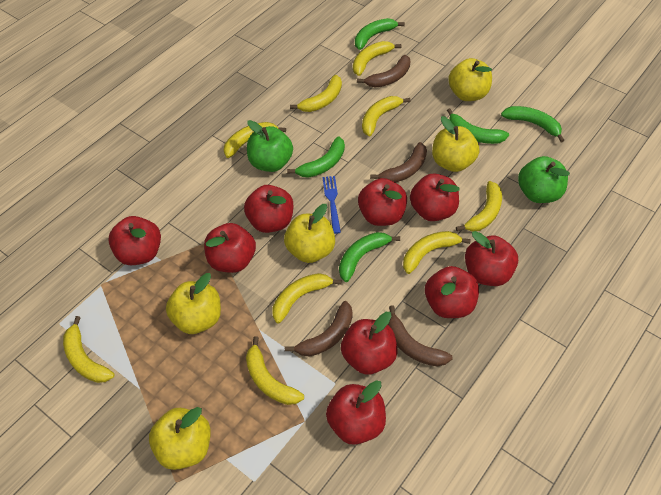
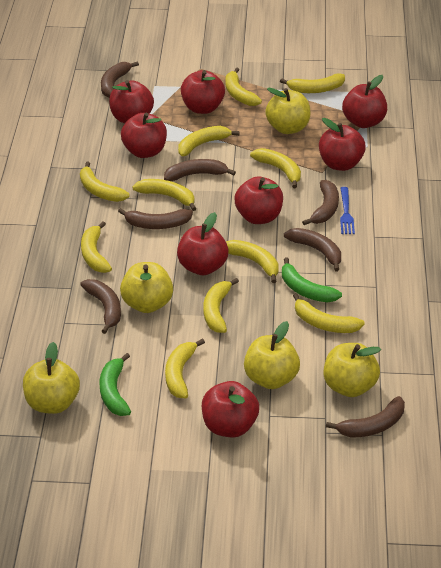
brown banana: 4 -> 7
green apple: 2 -> 0
green banana: 5 -> 2
red apple: 9 -> 8
yellow banana: 9 -> 11

